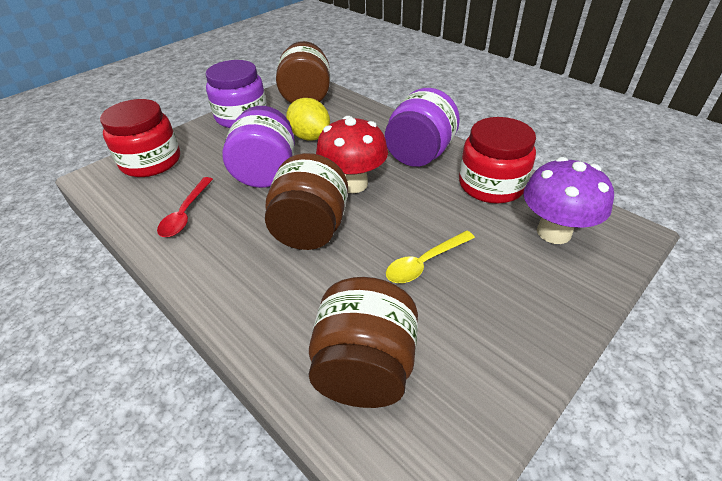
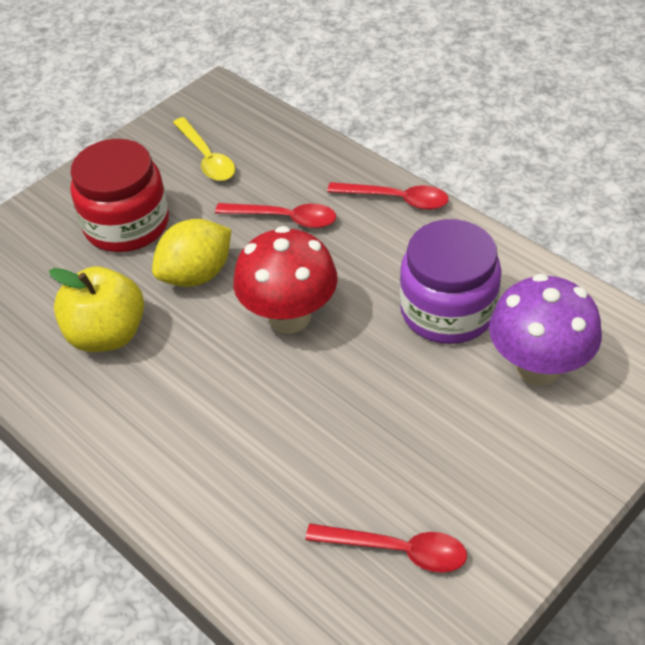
brown jar: 3 -> 0
purple jar: 3 -> 1
red jar: 2 -> 1
red spoon: 1 -> 3
yellow apple: 0 -> 1

